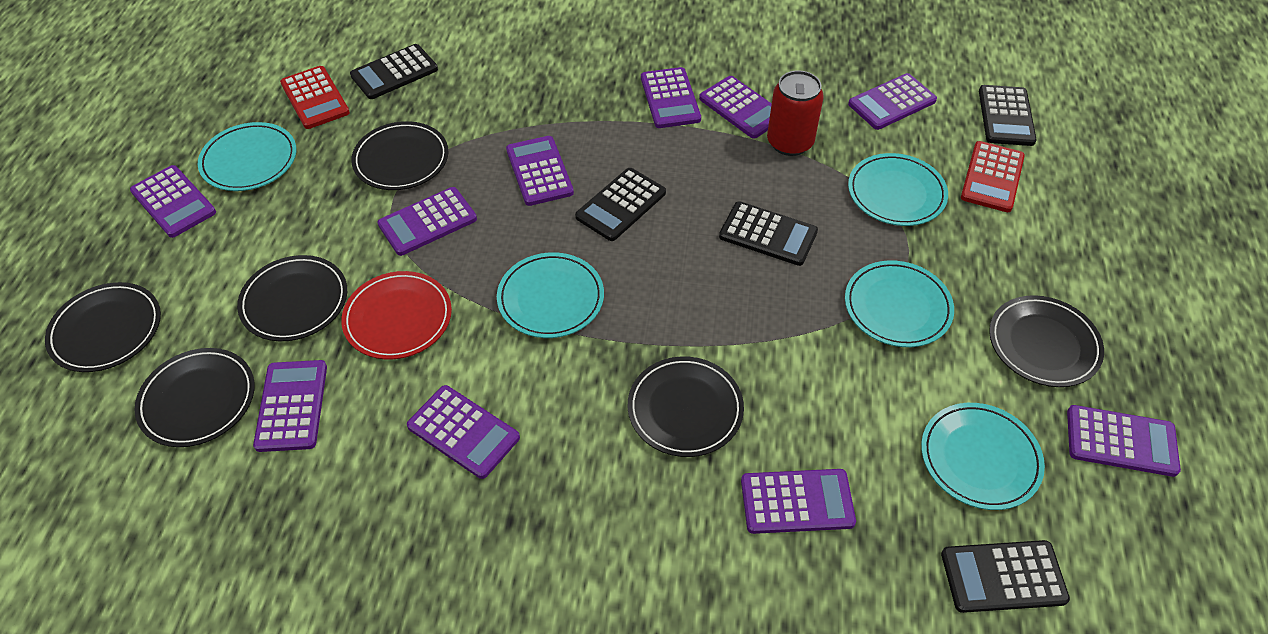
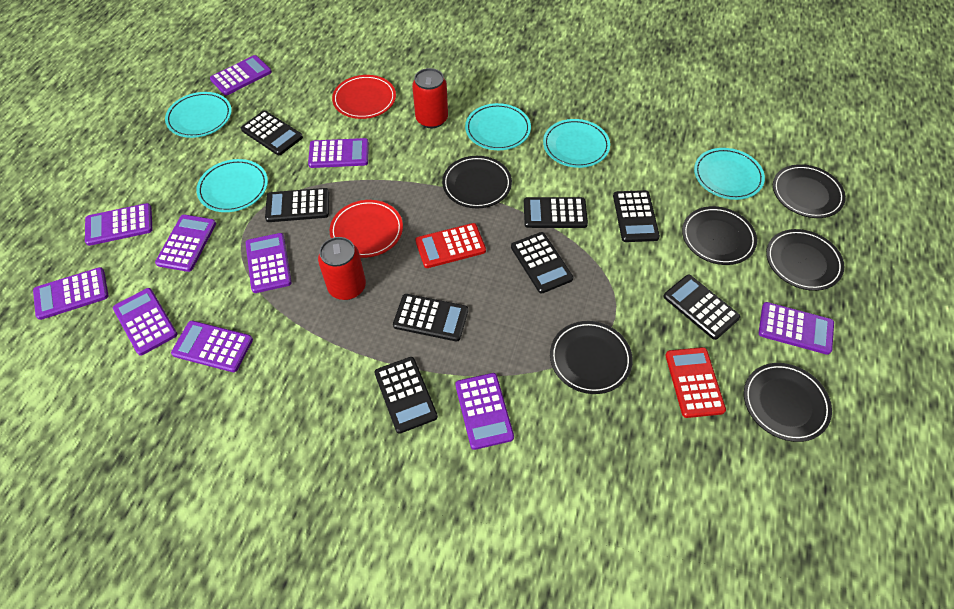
black calculator: 5 -> 8
red can: 1 -> 2
red plate: 1 -> 2

